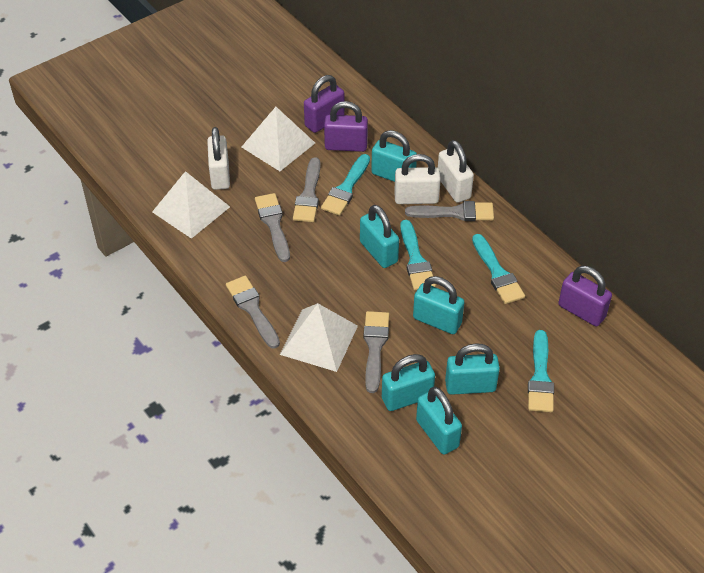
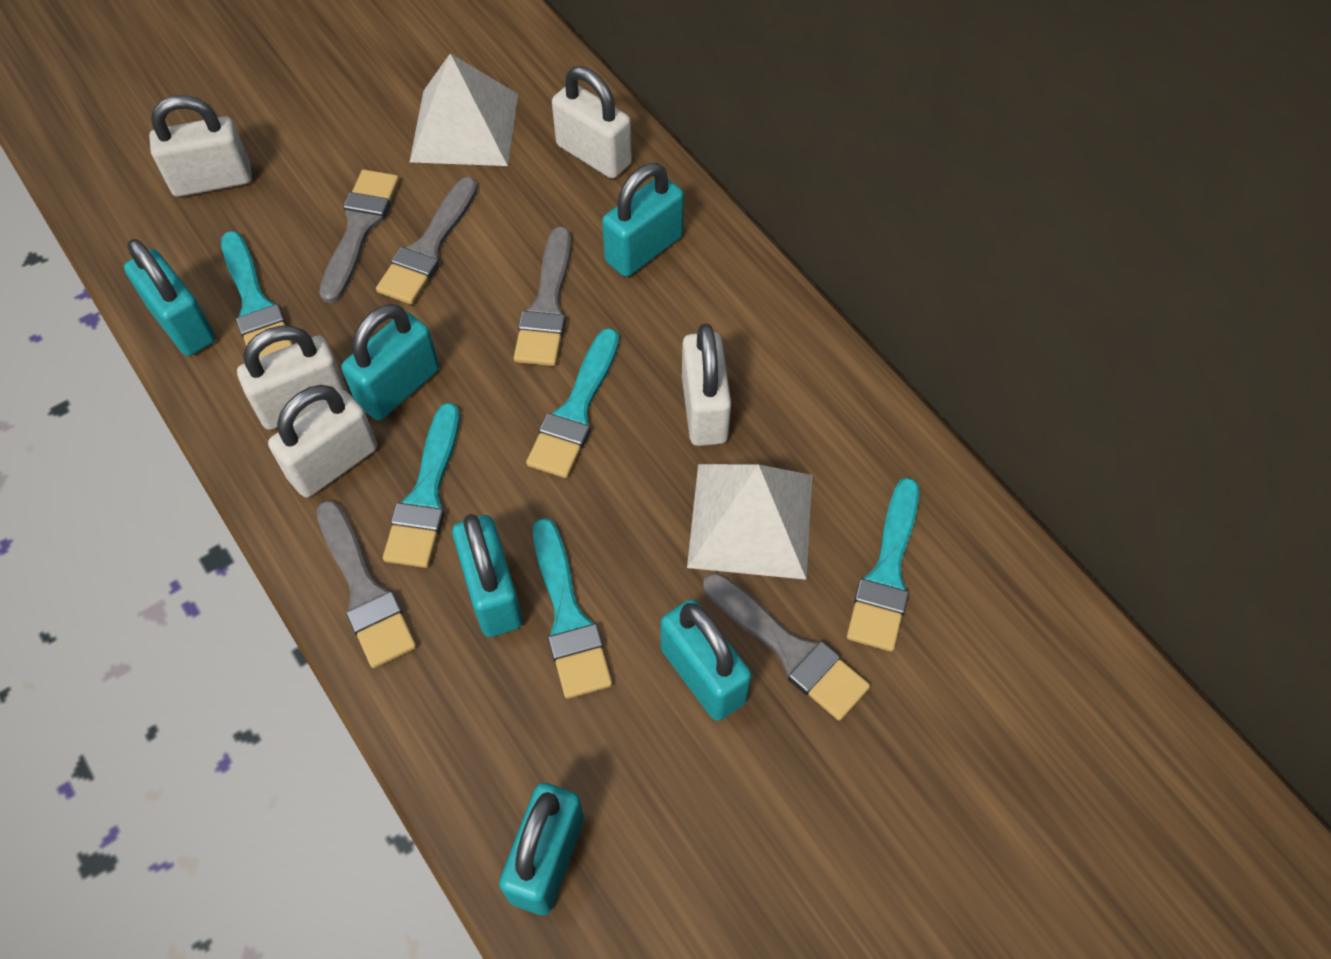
purple padlock: 3 -> 0
turquoise brush: 4 -> 5
white padlock: 3 -> 5
white pyramid: 3 -> 2

